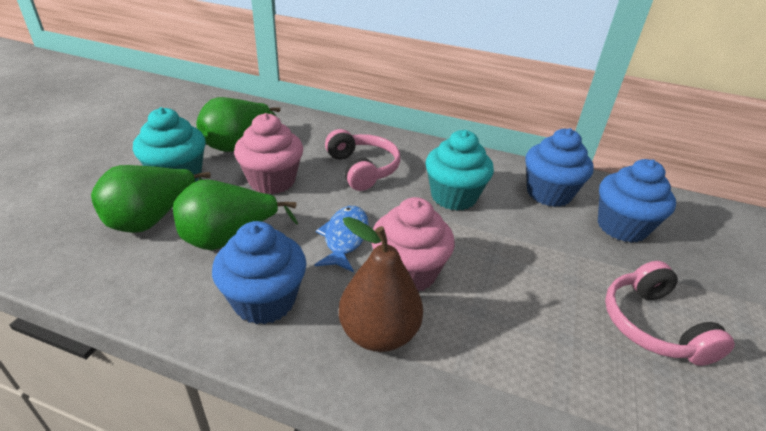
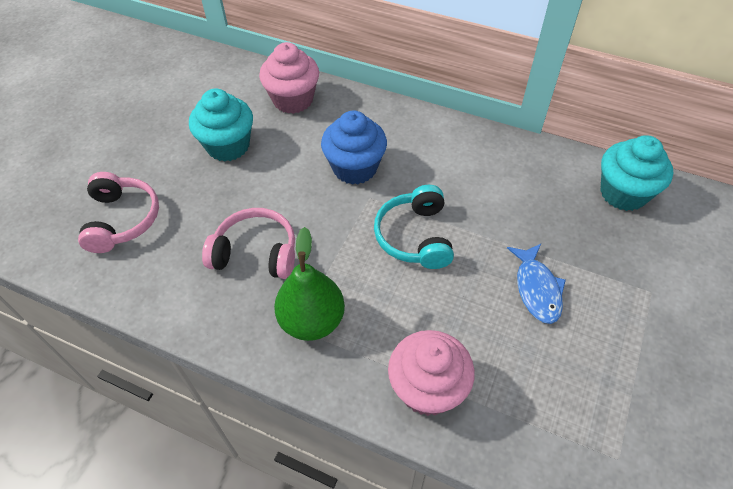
blue cupcake: 3 -> 1
brown pear: 1 -> 0
green pear: 3 -> 1
turquoise headphones: 0 -> 1

